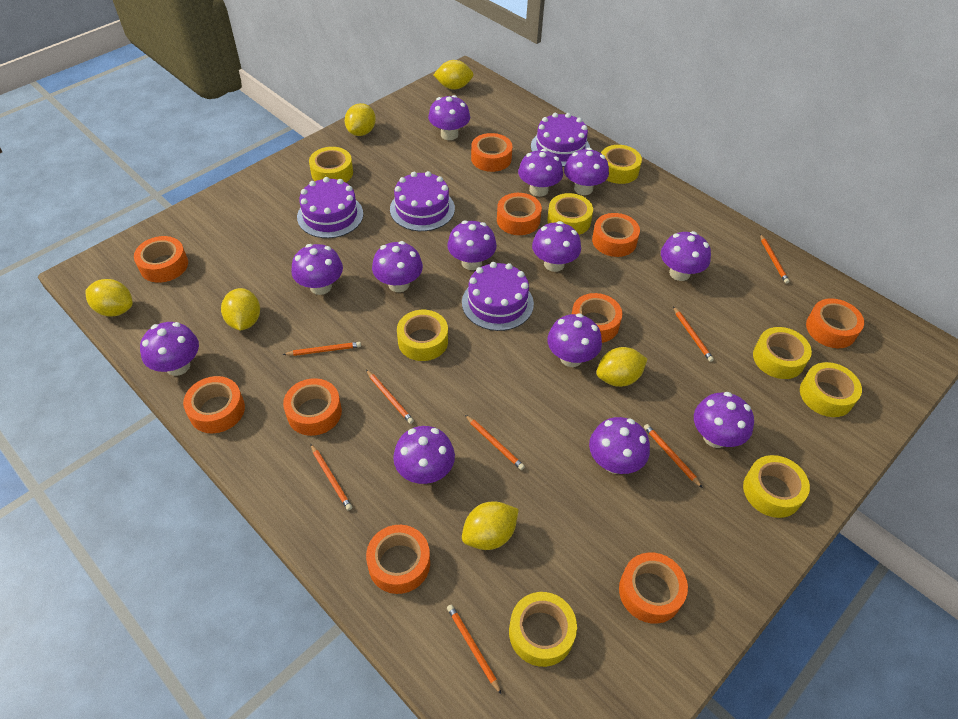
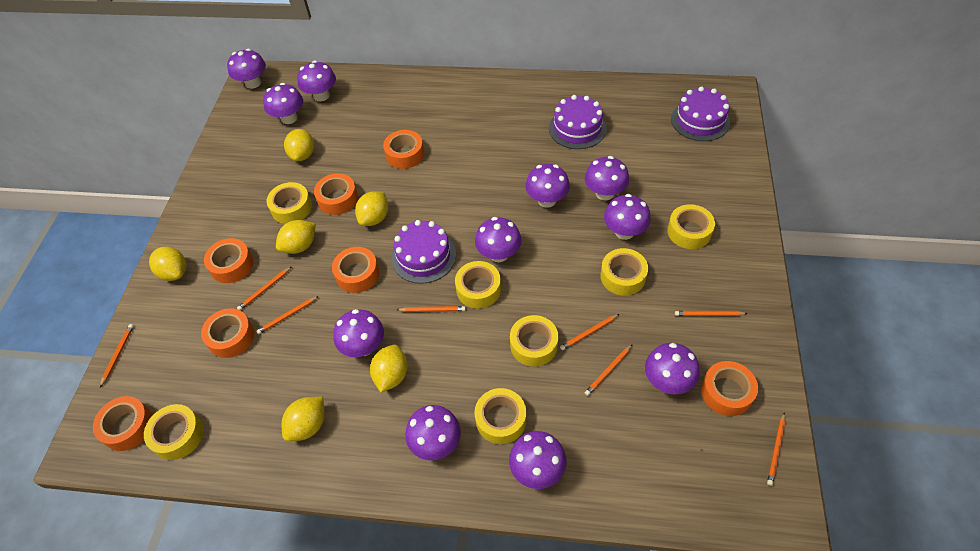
orange tape: 10 -> 7
purple cake: 4 -> 3
purple mushroom: 13 -> 11
yellow tape: 8 -> 7

